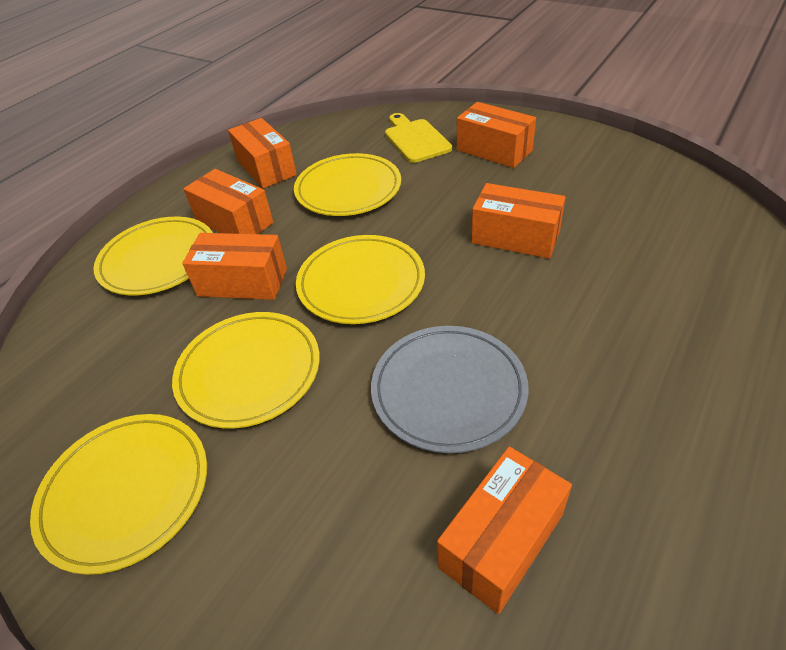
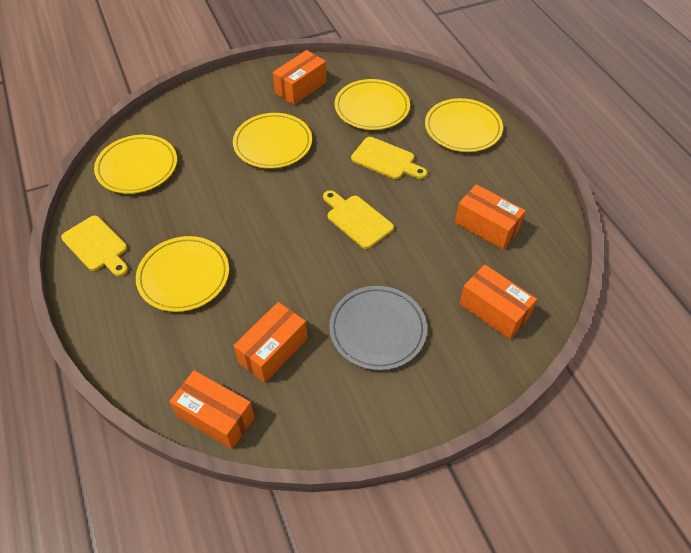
orange box: 6 -> 5
yellow cutting board: 1 -> 3

